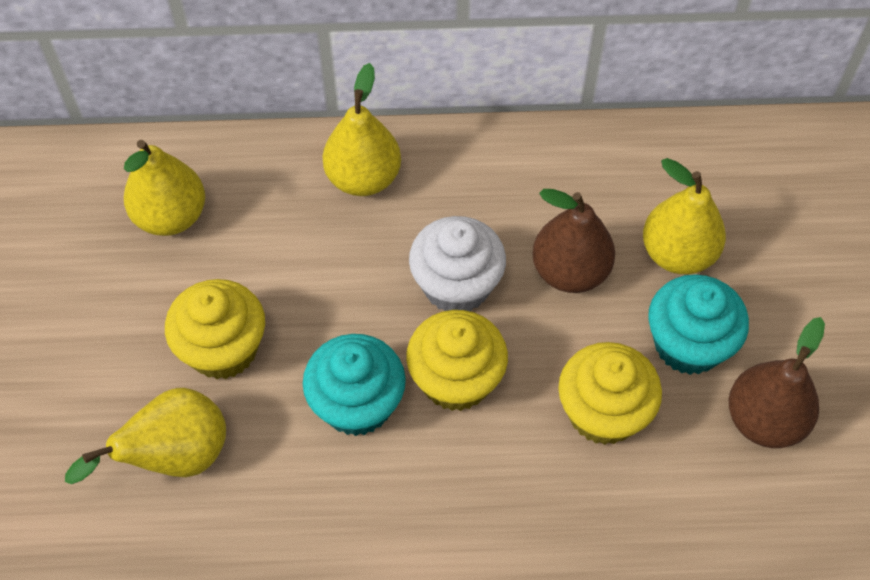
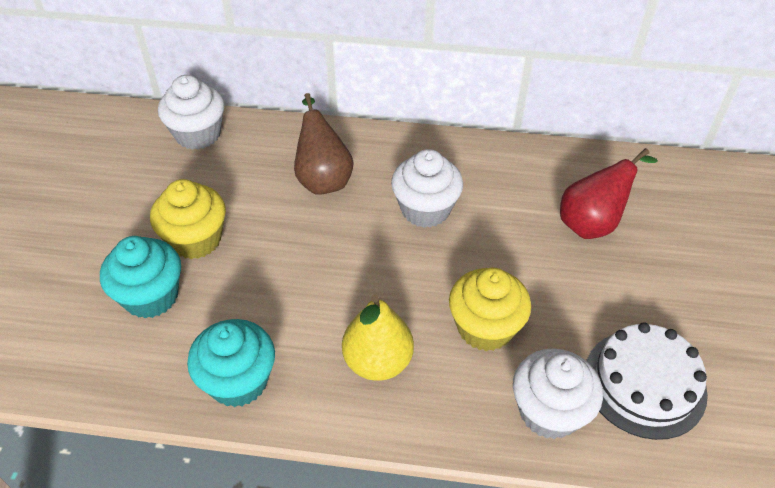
brown pear: 2 -> 1
red pear: 0 -> 1
white cake: 0 -> 1
white cupcake: 1 -> 3
yellow cupcake: 3 -> 2
yellow pear: 4 -> 1

